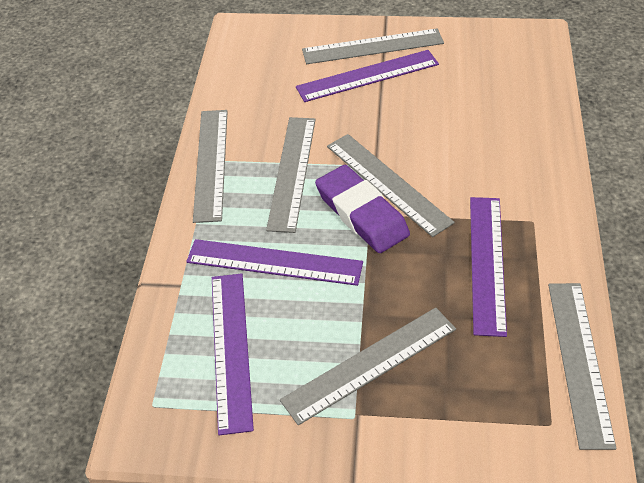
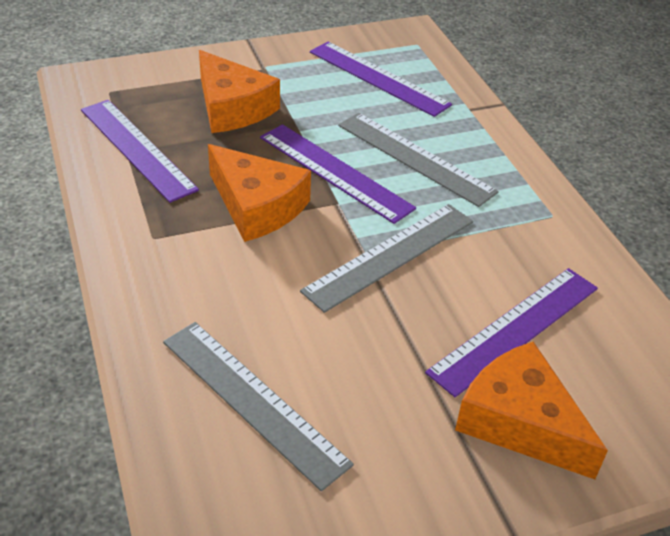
grey ruler: 6 -> 3
orange cheese: 0 -> 3
purple eraser: 1 -> 0

